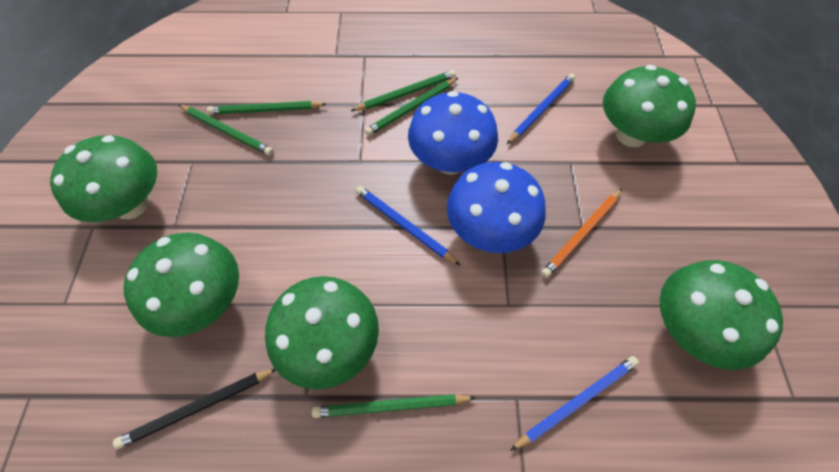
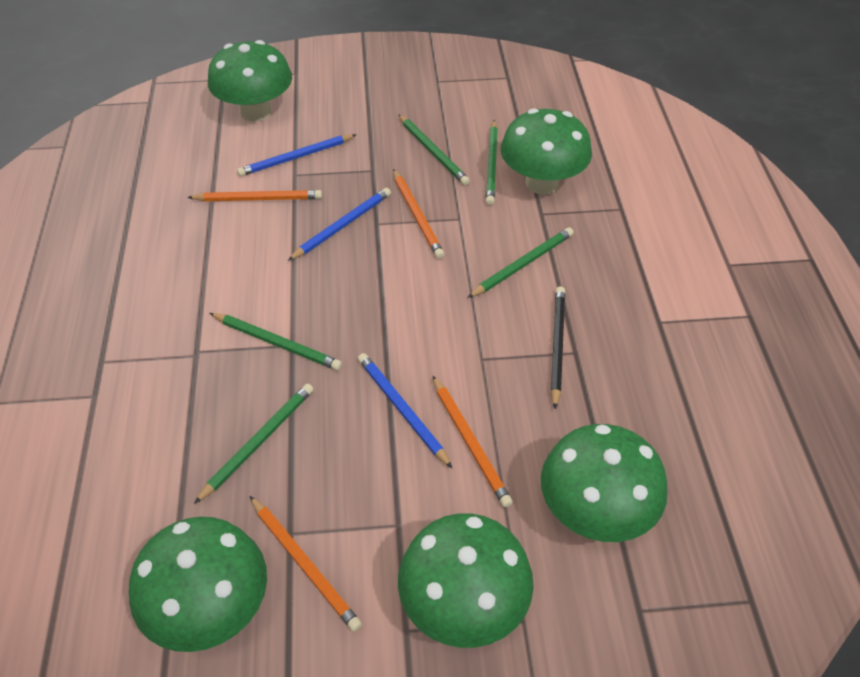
blue mushroom: 2 -> 0
orange pencil: 1 -> 4

